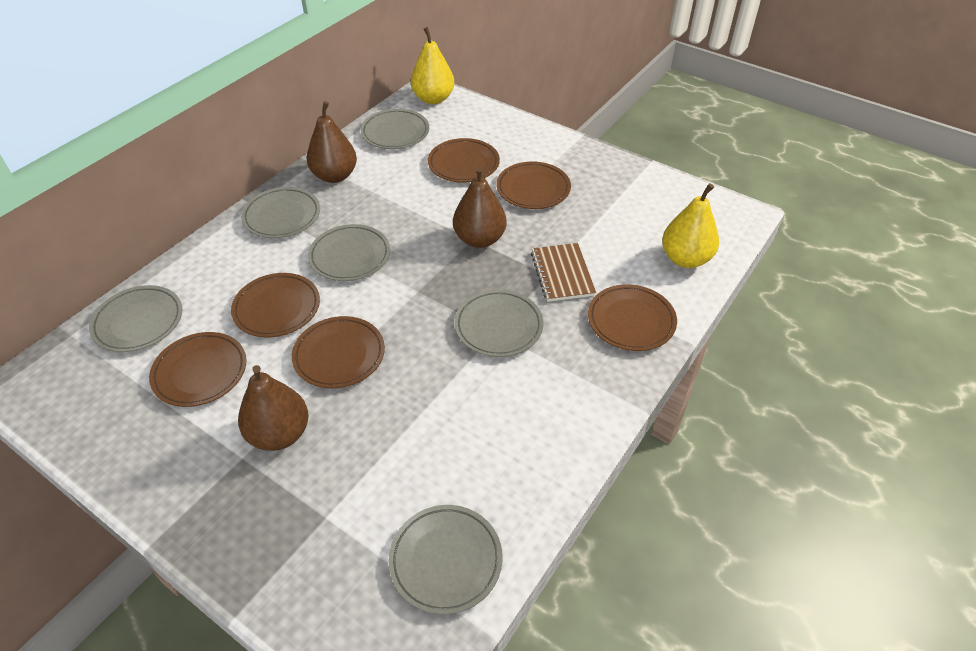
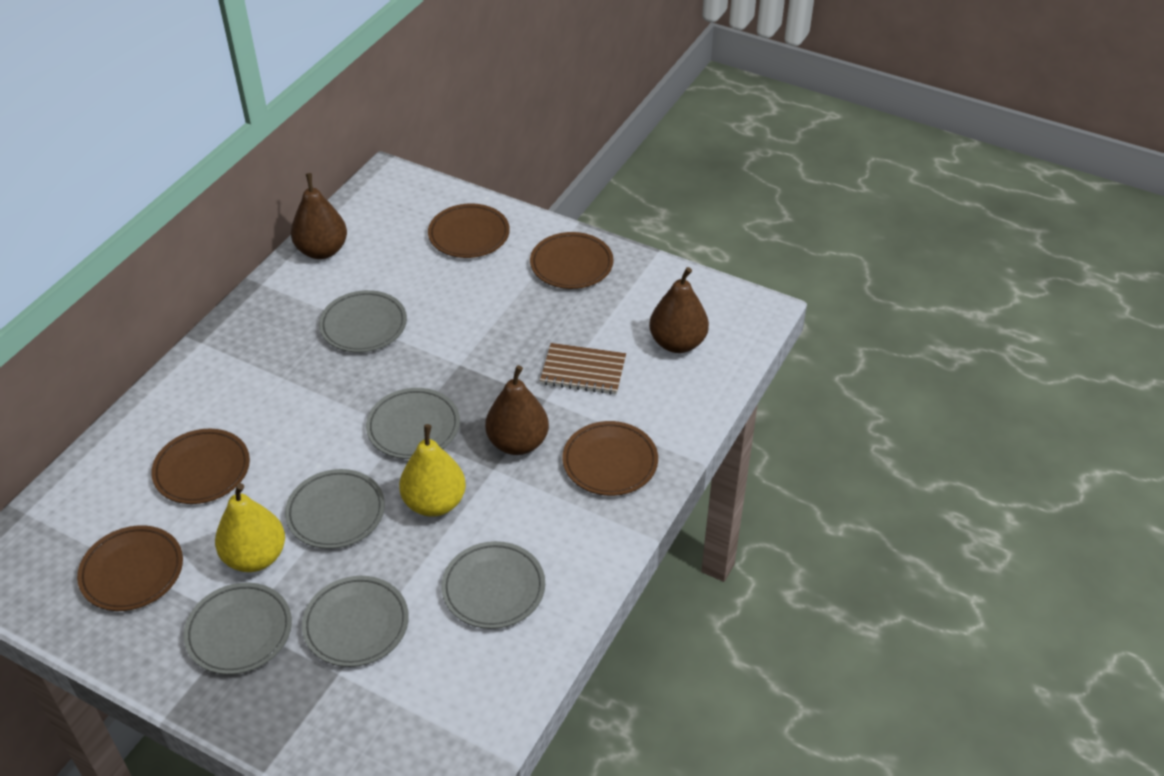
brown plate: 6 -> 5

